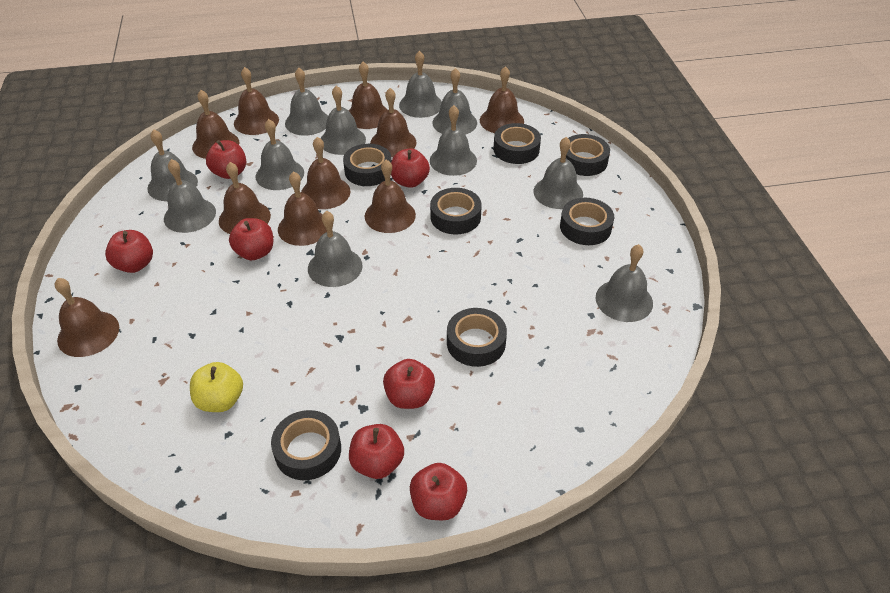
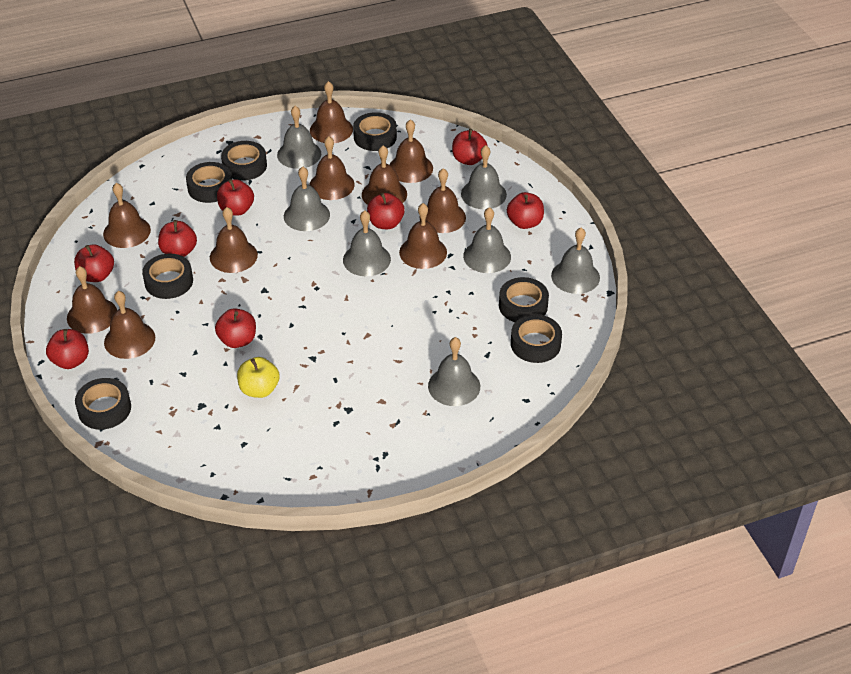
grey bell: 11 -> 7
red apple: 7 -> 8

